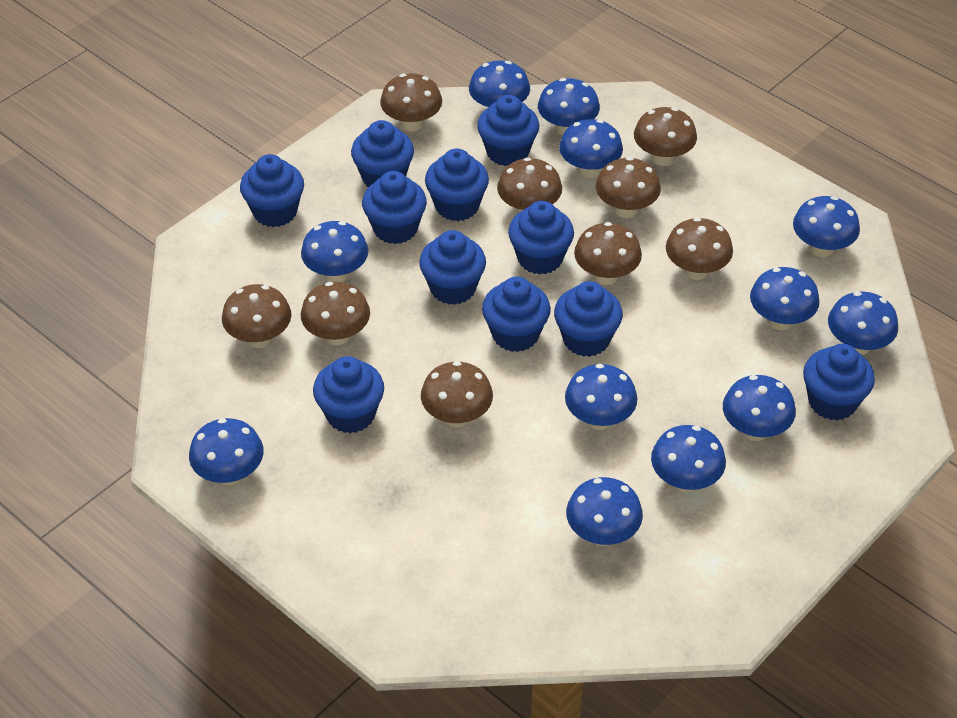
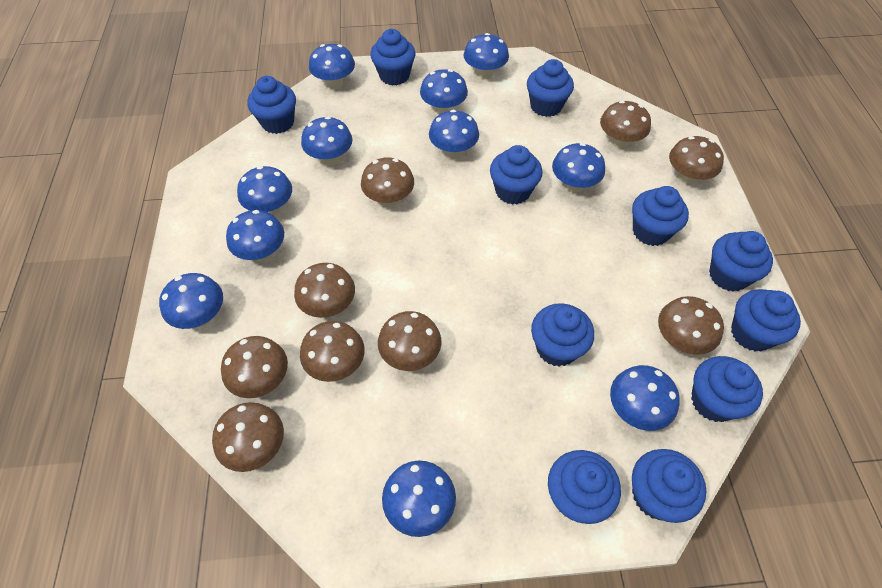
blue mushroom: 12 -> 11

